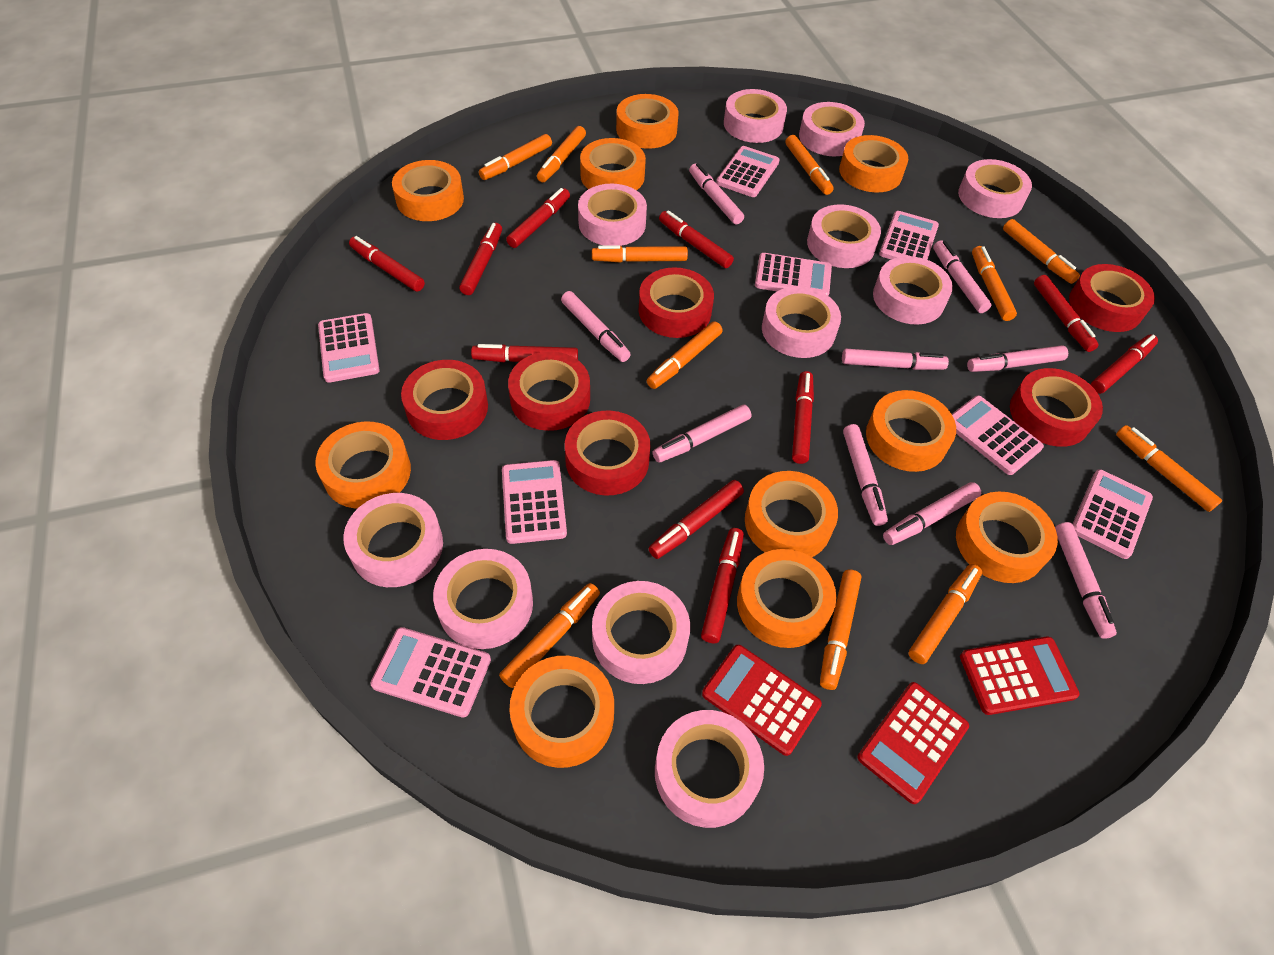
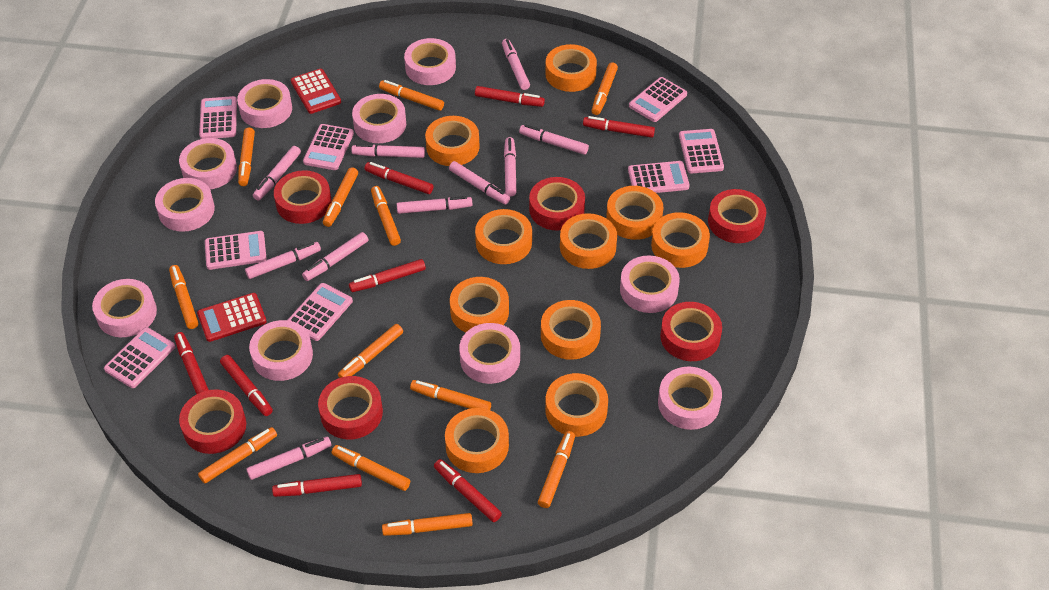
orange marker: 11 -> 12
pink marker: 9 -> 10
pink tape: 11 -> 10
red calculator: 3 -> 2
red marker: 10 -> 8

